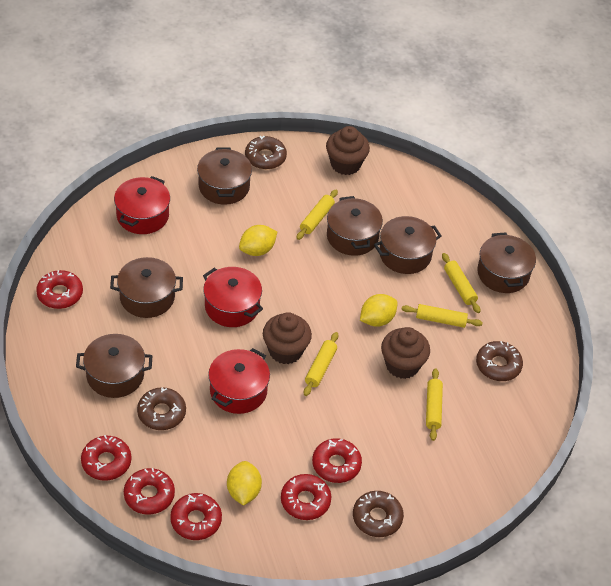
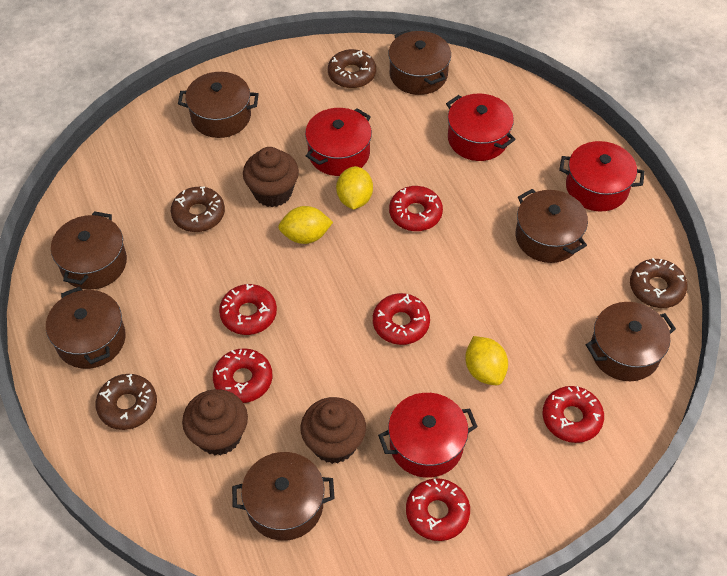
brown pot: 6 -> 7
red pot: 3 -> 4
yellow rolling pin: 5 -> 0

